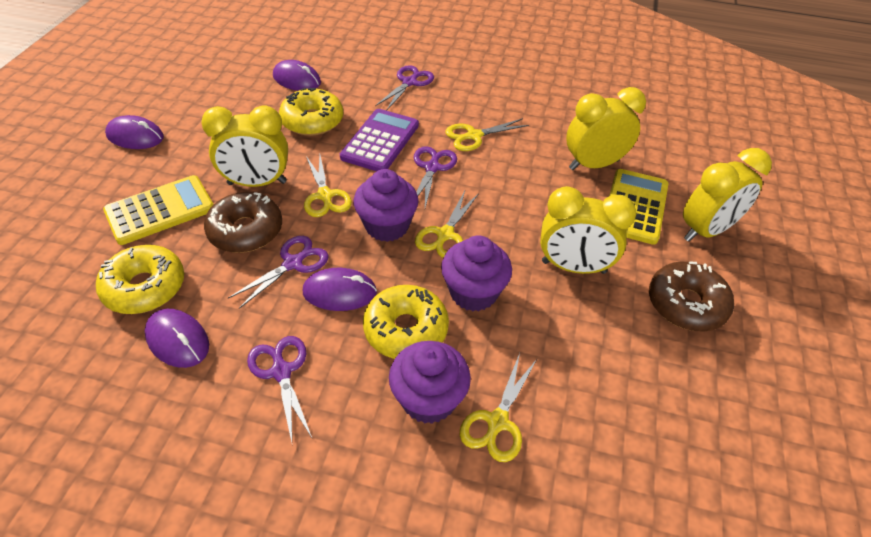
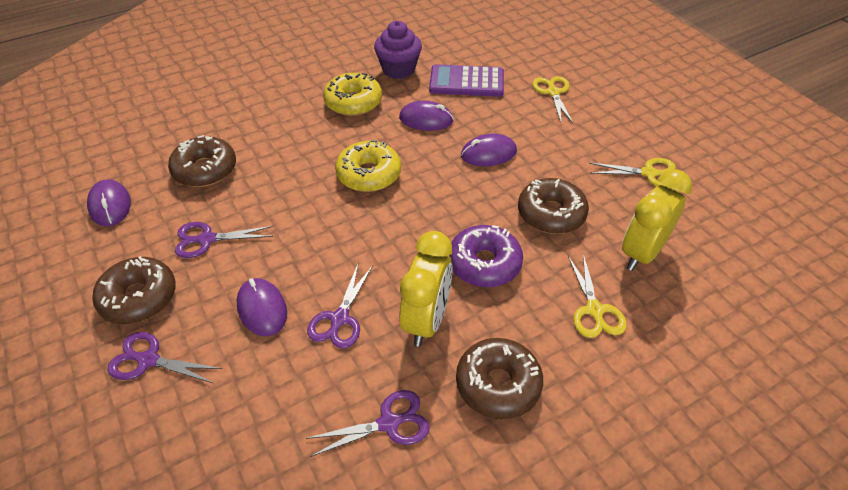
brown donut: 2 -> 4
purple cupcake: 3 -> 1
purple donut: 0 -> 1
yellow calculator: 2 -> 0
yellow clock: 4 -> 2
yellow donut: 3 -> 2
yellow scissors: 4 -> 3

